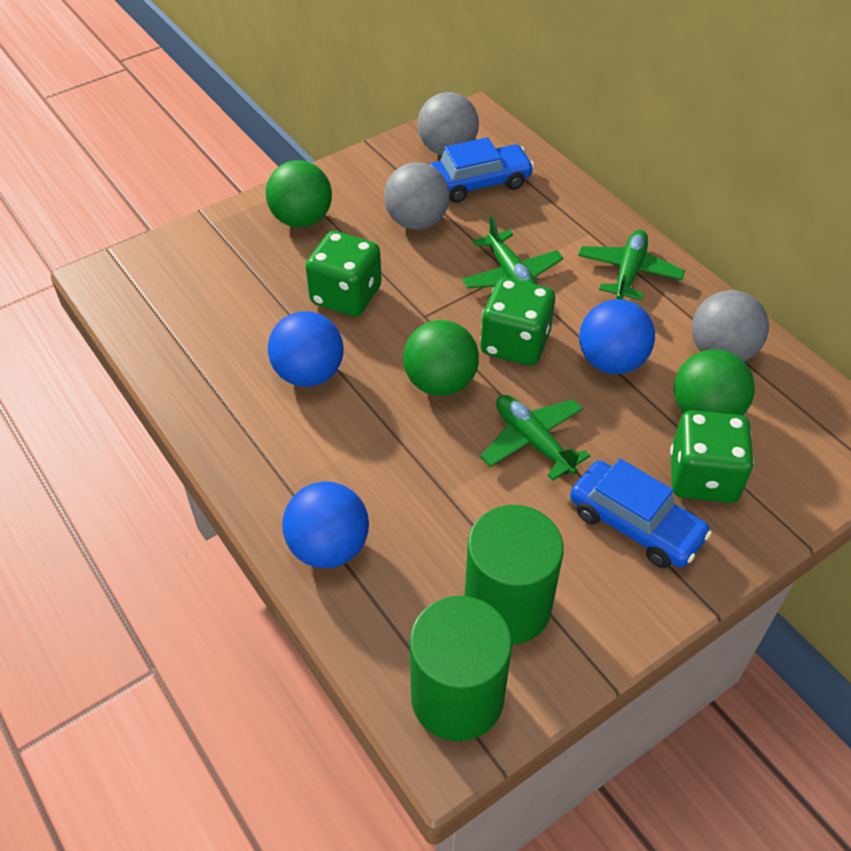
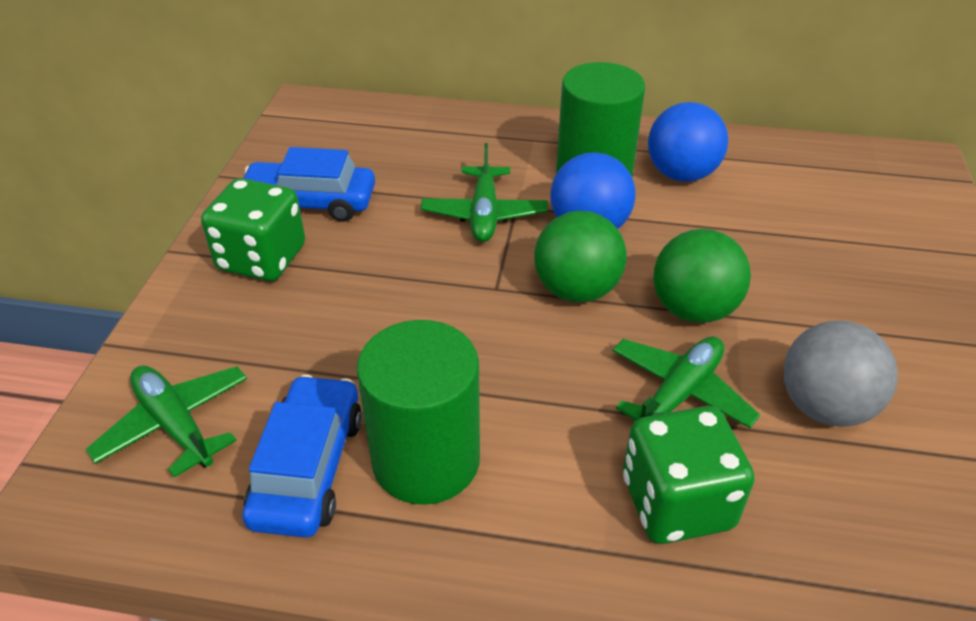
blue ball: 3 -> 2
green ball: 3 -> 2
green dice: 3 -> 2
grey ball: 3 -> 1

